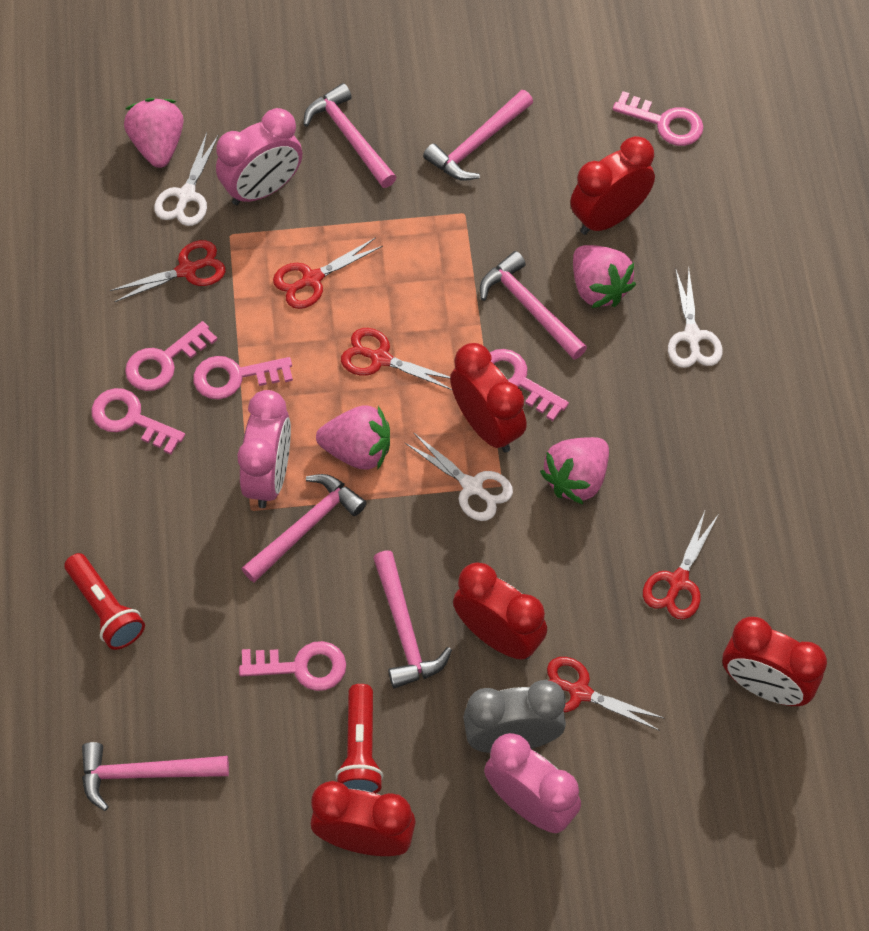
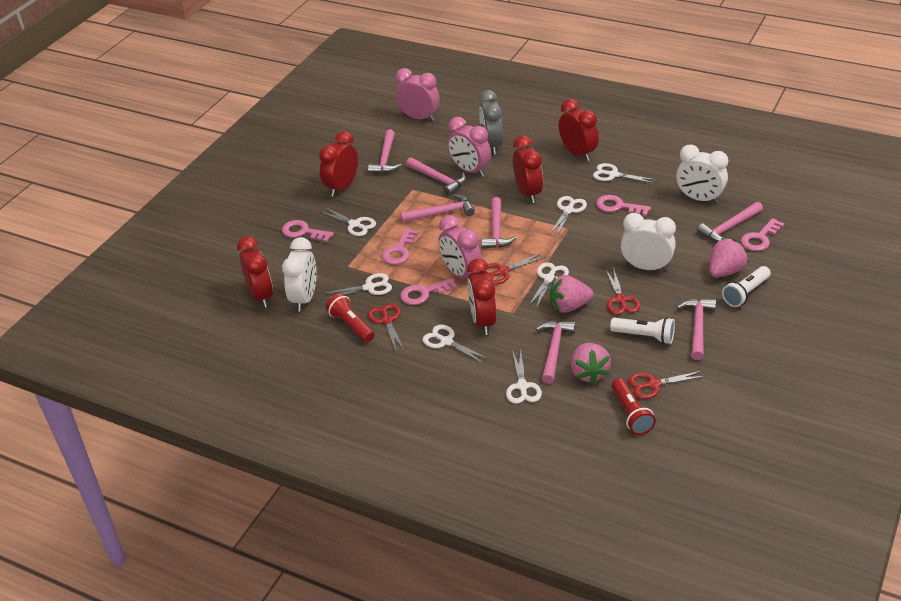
pink hammer: 6 -> 7
pink key: 6 -> 5
pink strawberry: 4 -> 3
red scissors: 5 -> 4
white clock: 0 -> 3
white flashlight: 0 -> 2
white scissors: 3 -> 7

